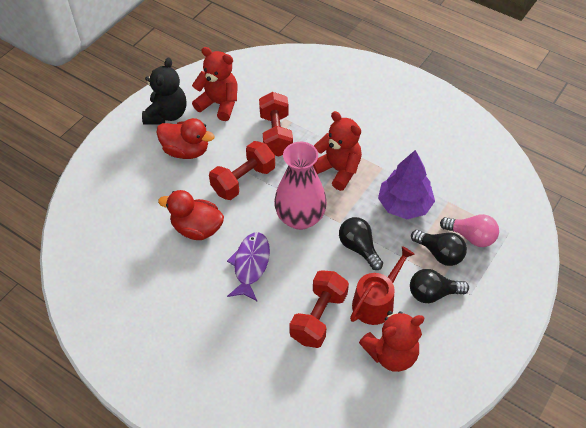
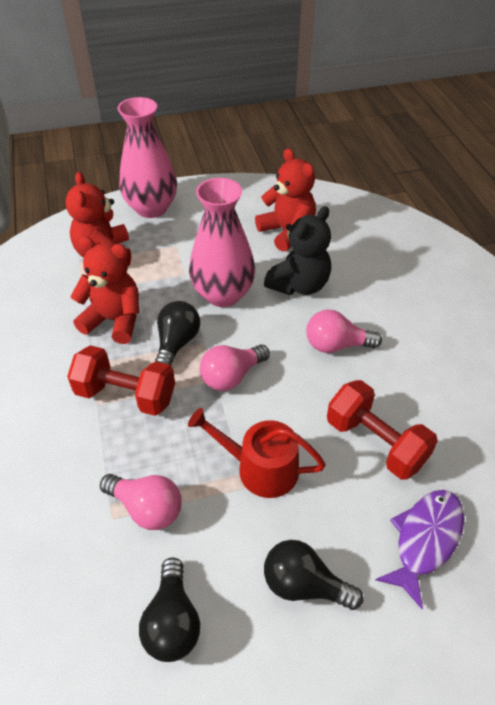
pink light bulb: 1 -> 3
pink vase: 1 -> 2
purple tree: 1 -> 0
red duck: 2 -> 0
red dumbbell: 3 -> 2

